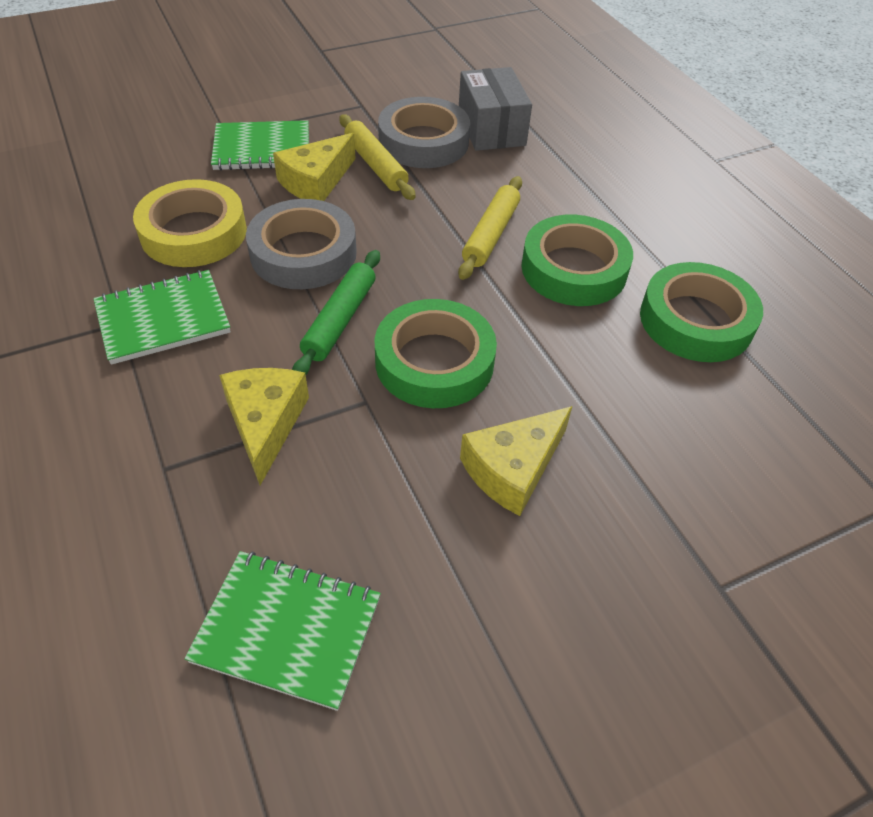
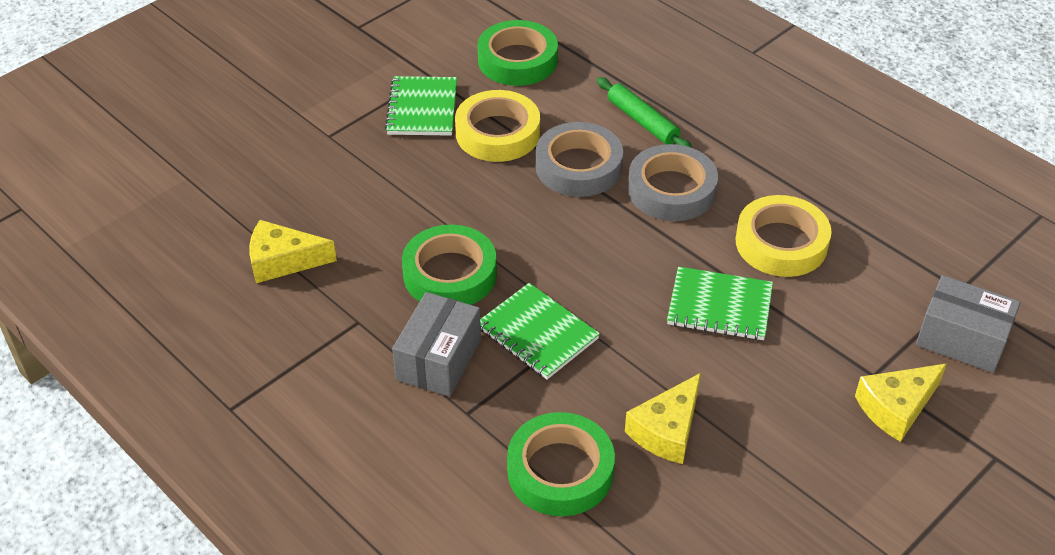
grey box: 1 -> 2
yellow rolling pin: 2 -> 0
yellow tape: 1 -> 2

